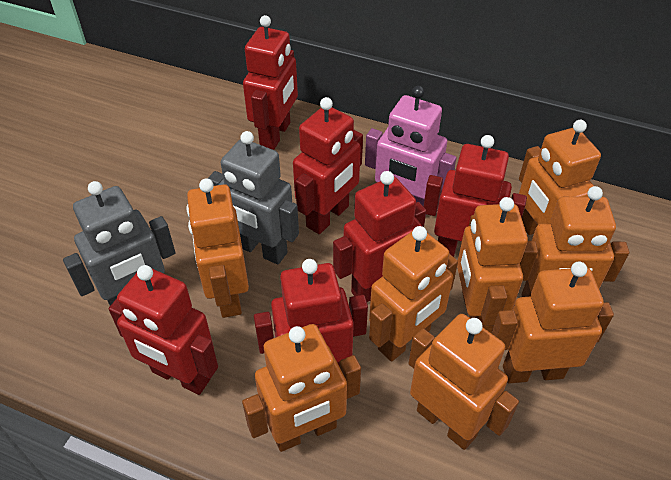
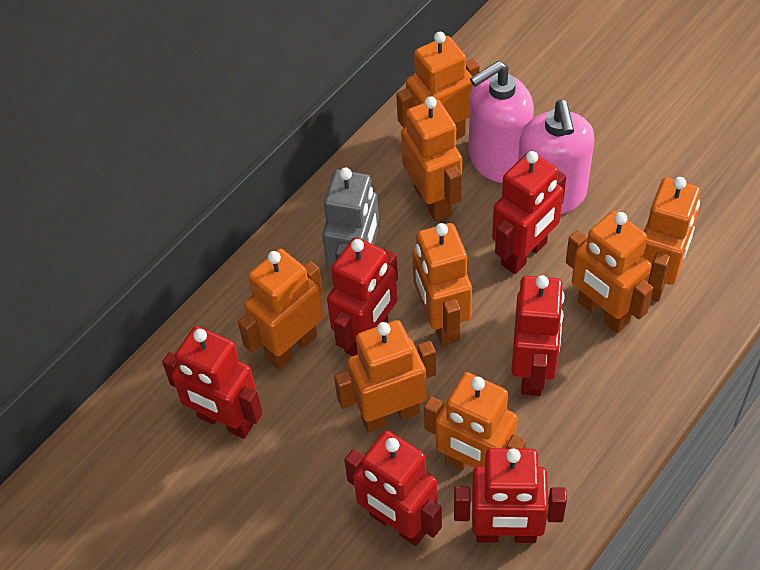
grey robot: 2 -> 1
pink robot: 1 -> 0
pink soap dispenser: 0 -> 2

